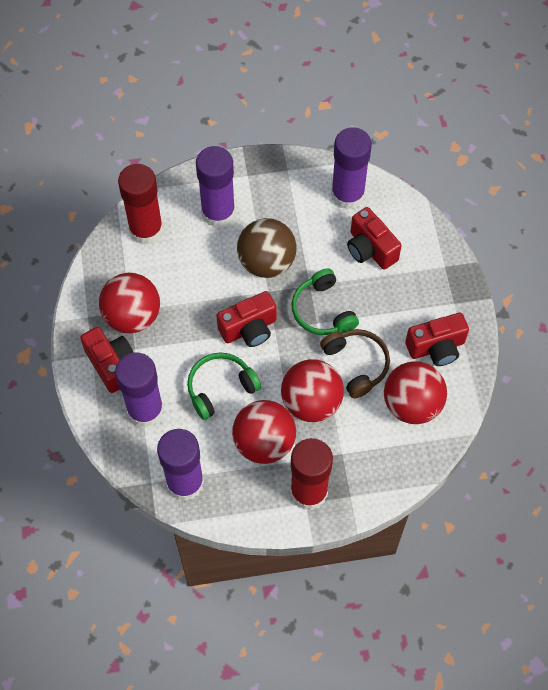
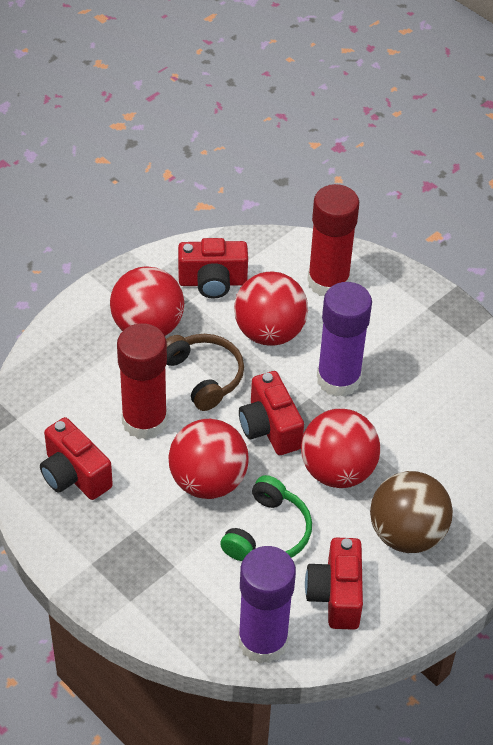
green headphones: 2 -> 1
purple glue stick: 4 -> 2

